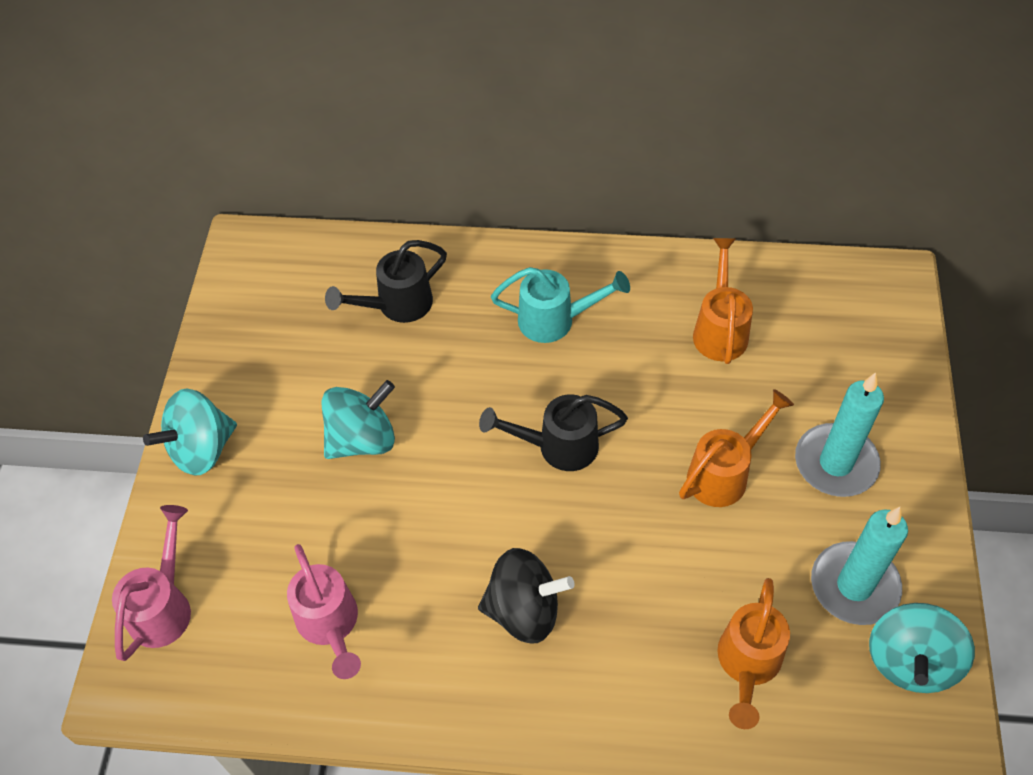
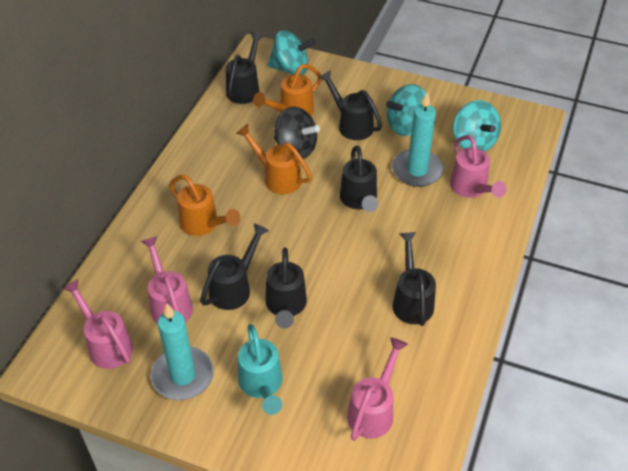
black watering can: 2 -> 6
pink watering can: 2 -> 4

